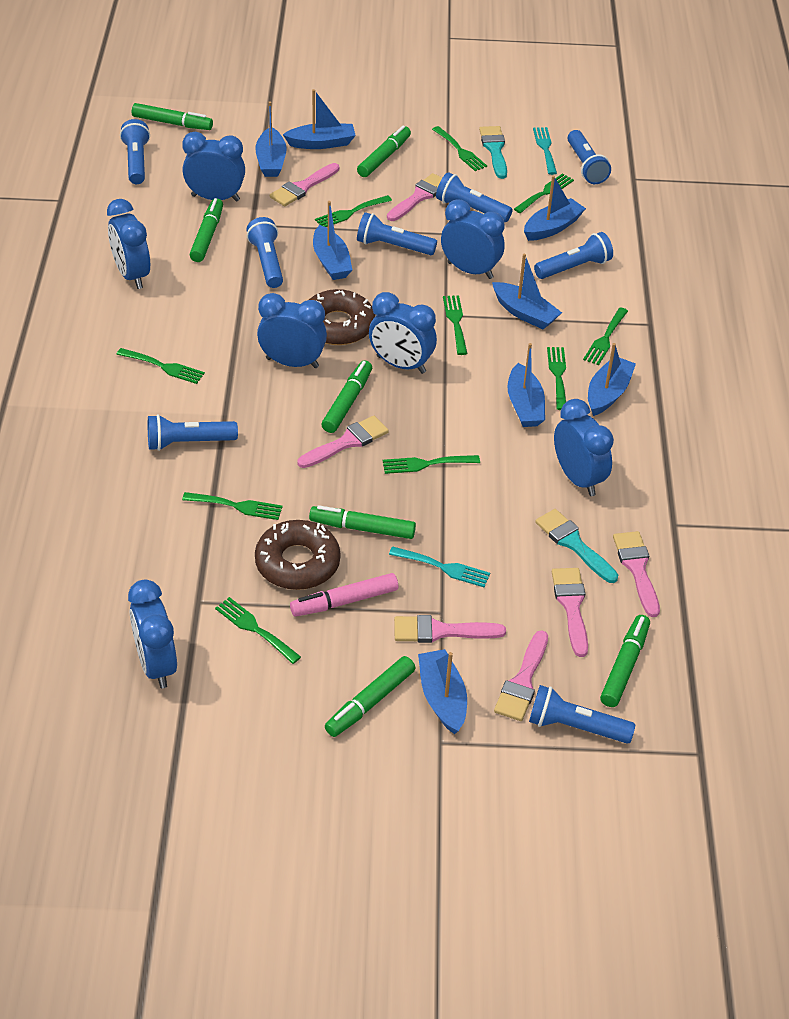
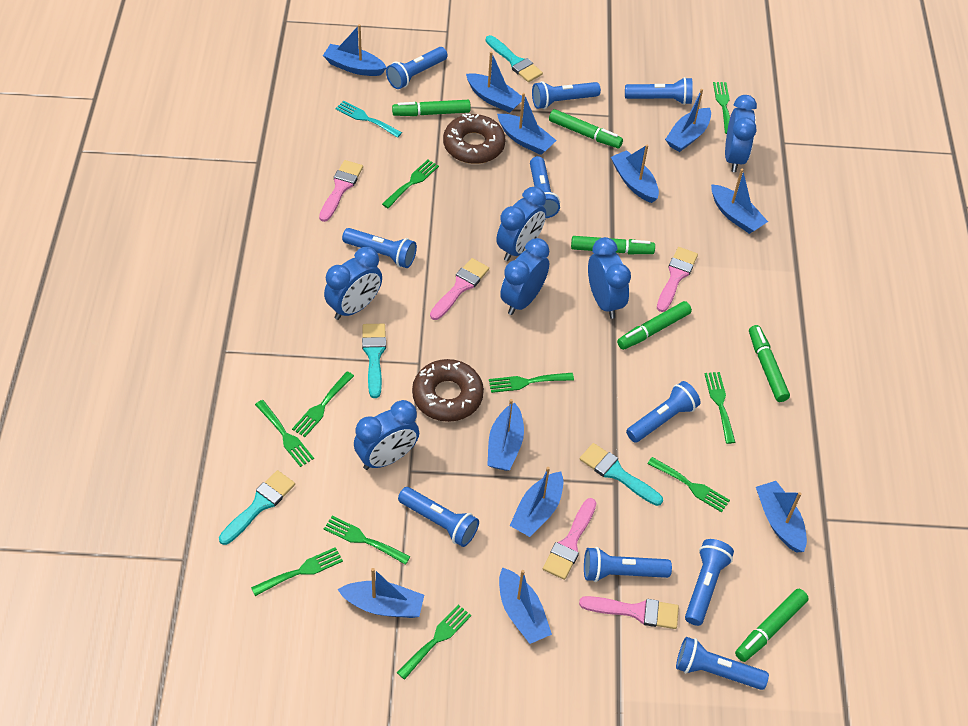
blue boat: 8 -> 11
blue clock: 7 -> 6
blue flashlight: 8 -> 10
green marker: 7 -> 6
pink brush: 7 -> 5
pink marker: 1 -> 0
turquoise brush: 2 -> 4
turquoise fork: 2 -> 1

